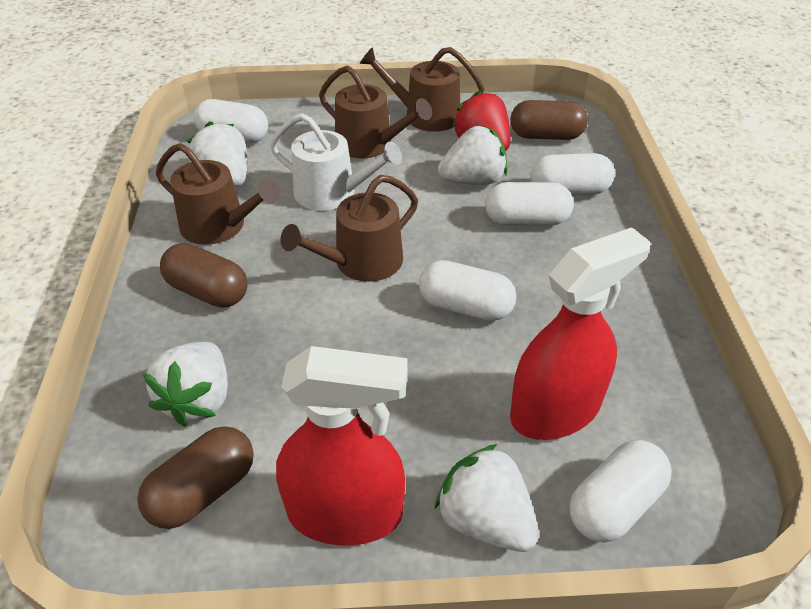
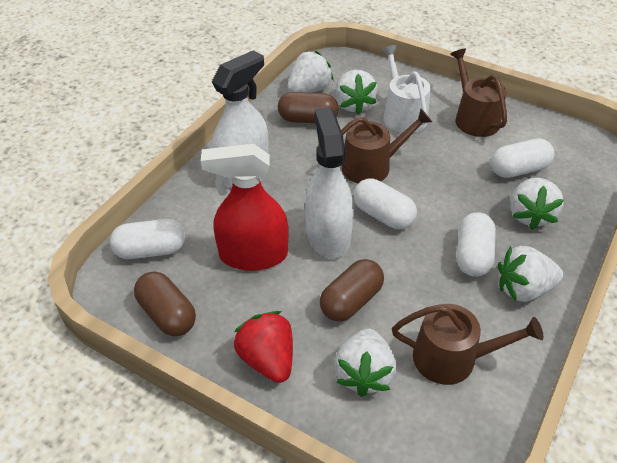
brown watering can: 4 -> 3
red spray bottle: 2 -> 1
white capsule: 5 -> 4
white spray bottle: 0 -> 2
white strawberry: 4 -> 5

